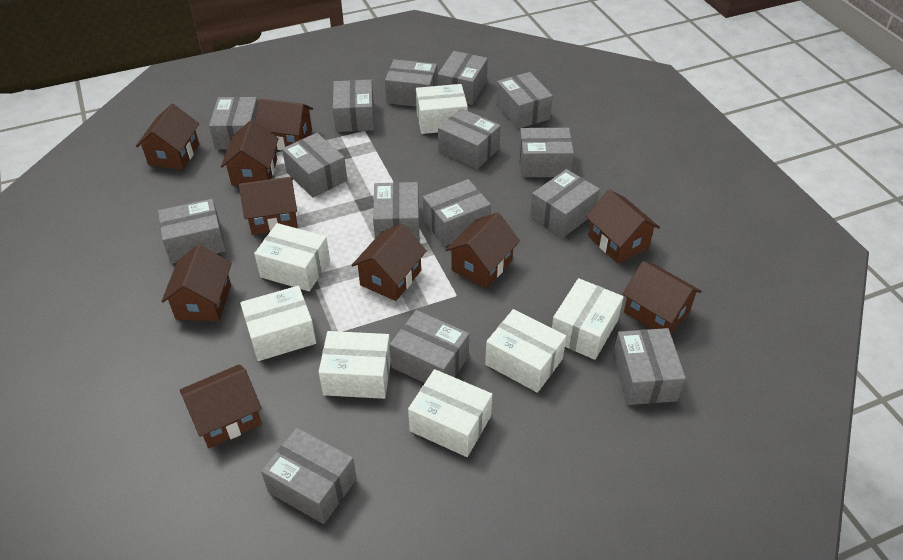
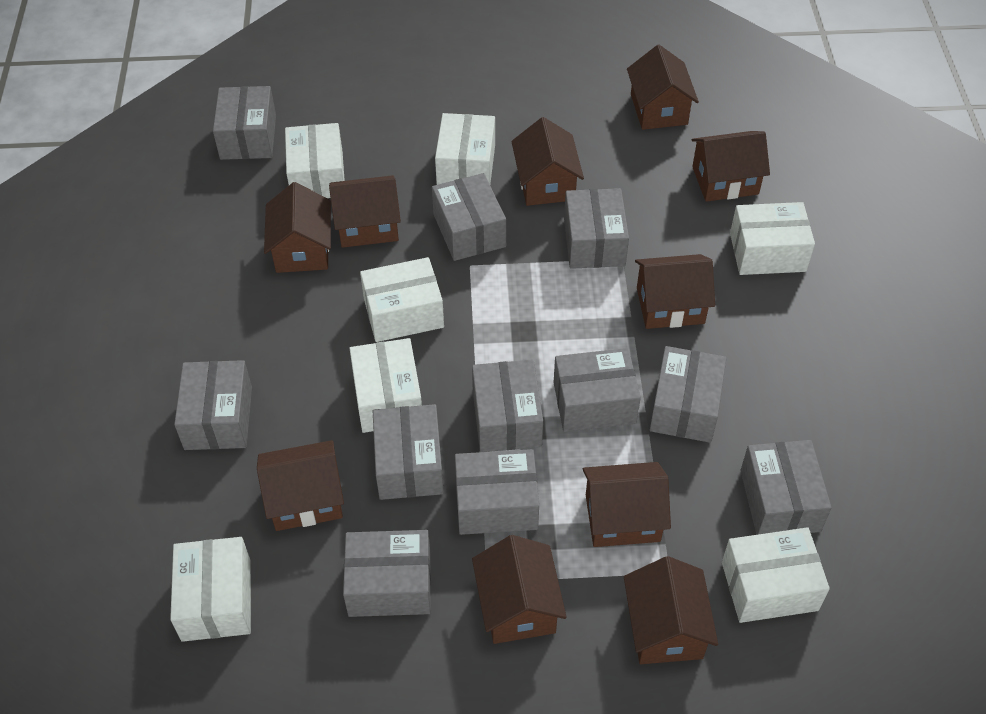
grey box: 15 -> 11

